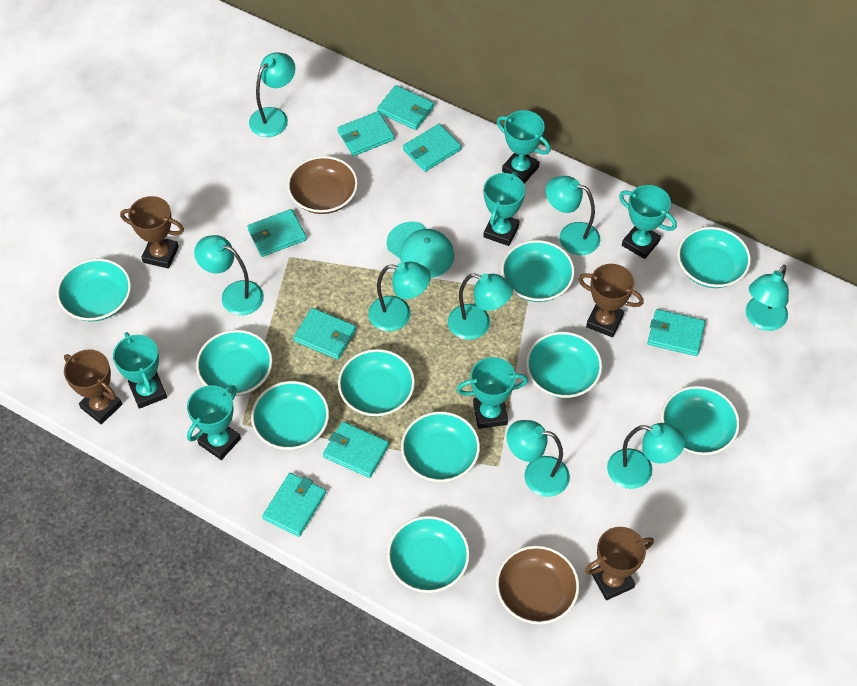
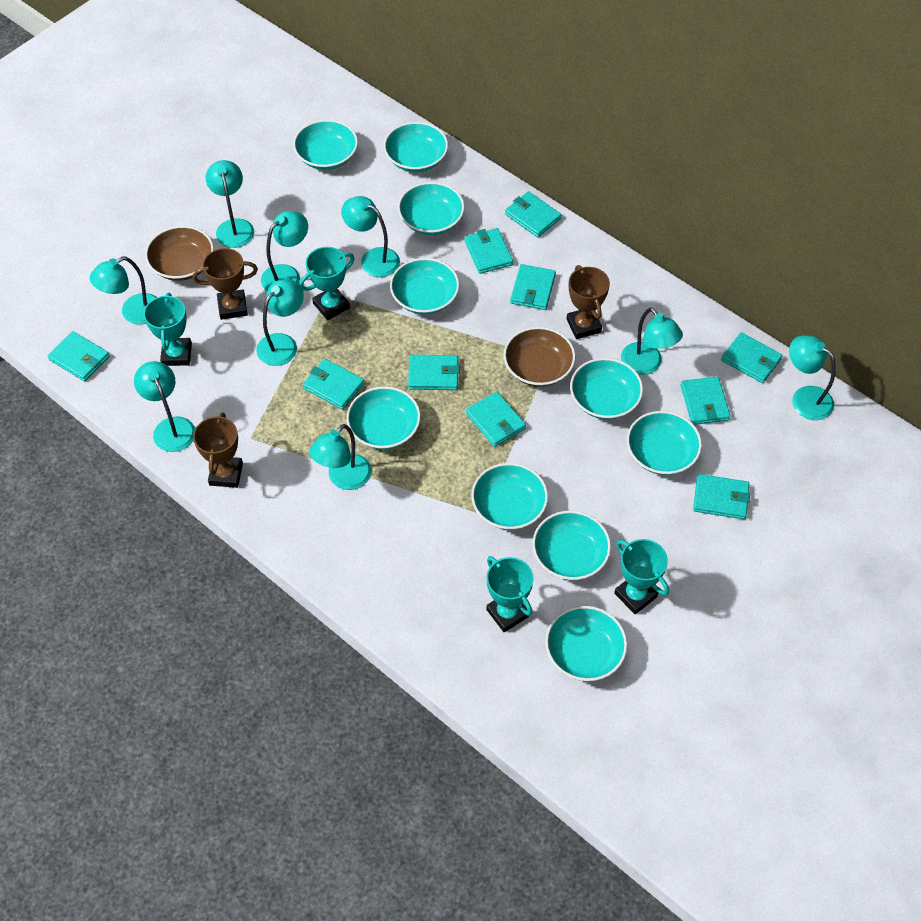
brown trophy: 4 -> 3
turquoise cap: 1 -> 0
turquoise lamp: 8 -> 9
turquoise trophy: 6 -> 4
turquoise wallet: 8 -> 10

